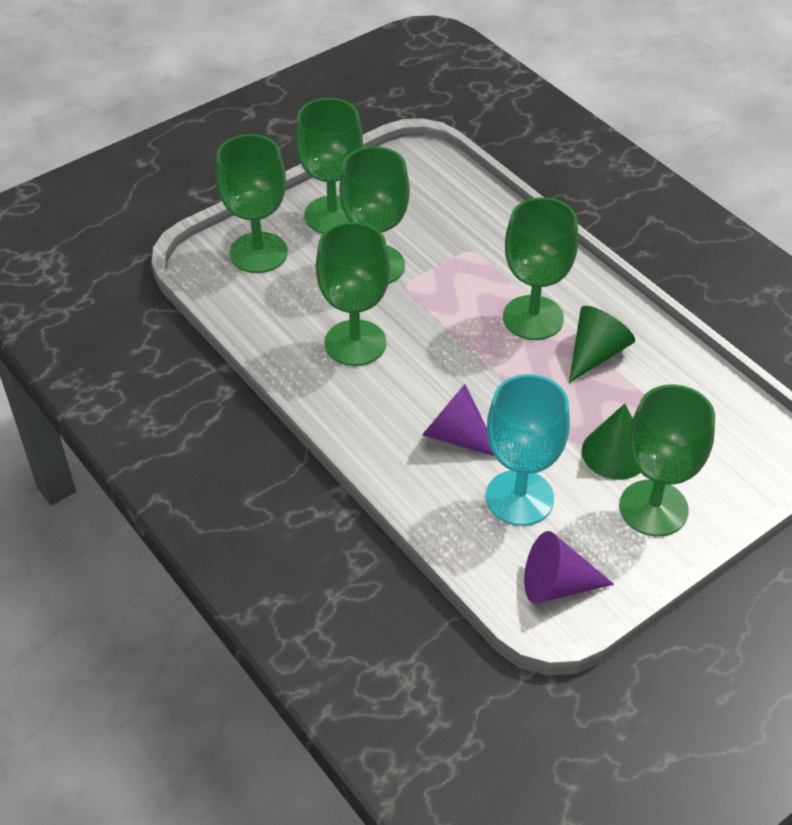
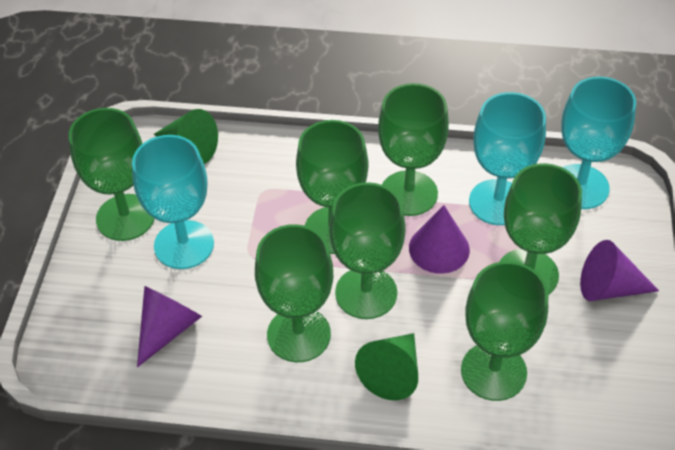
green goblet: 6 -> 7
purple cone: 2 -> 3
turquoise goblet: 1 -> 3

